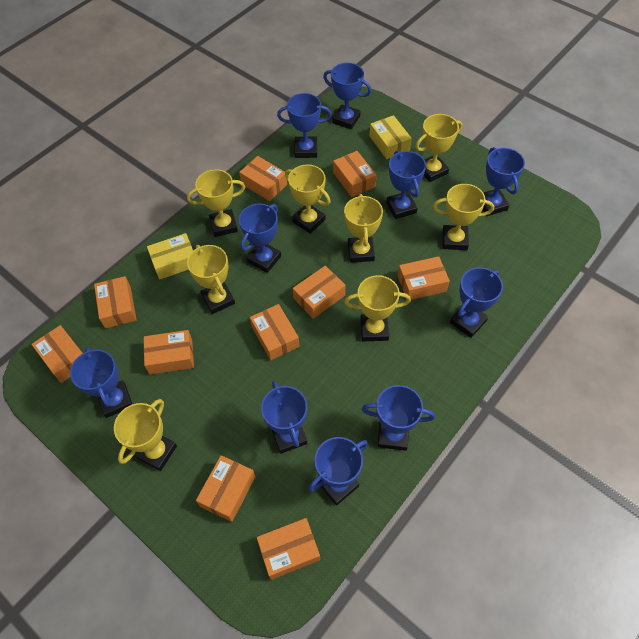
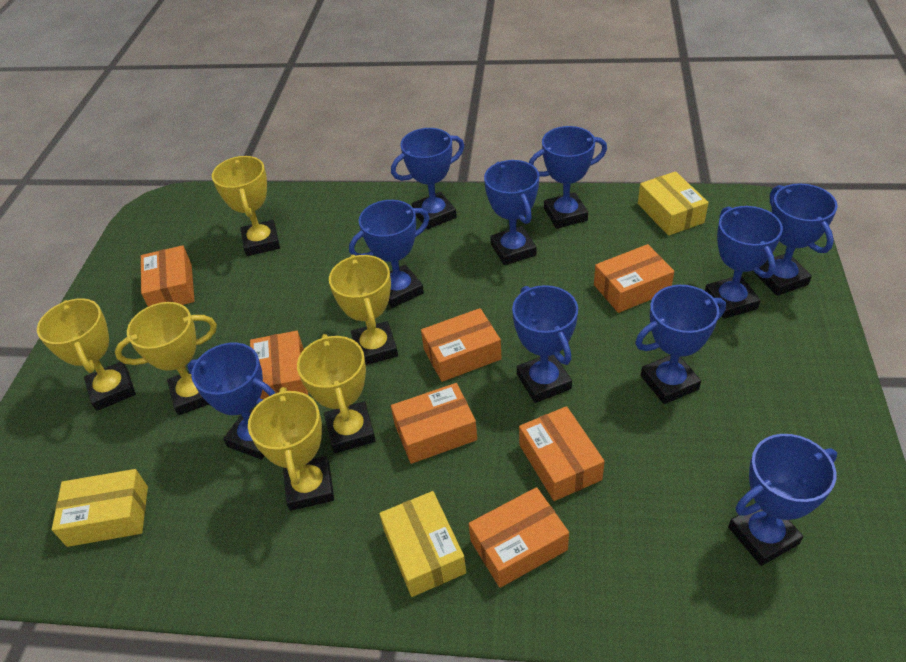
orange box: 10 -> 7
yellow box: 2 -> 3
yellow trophy: 8 -> 6

